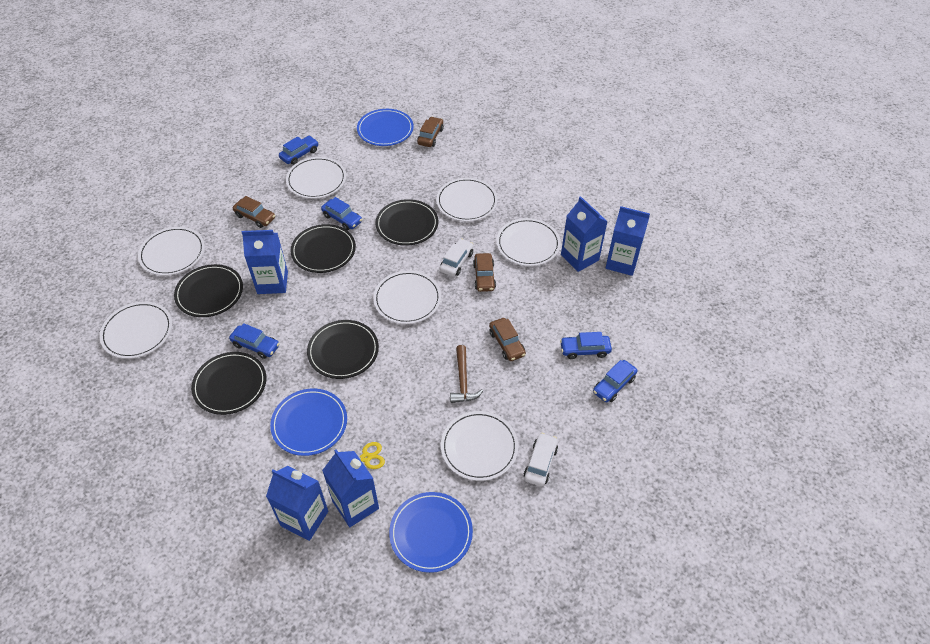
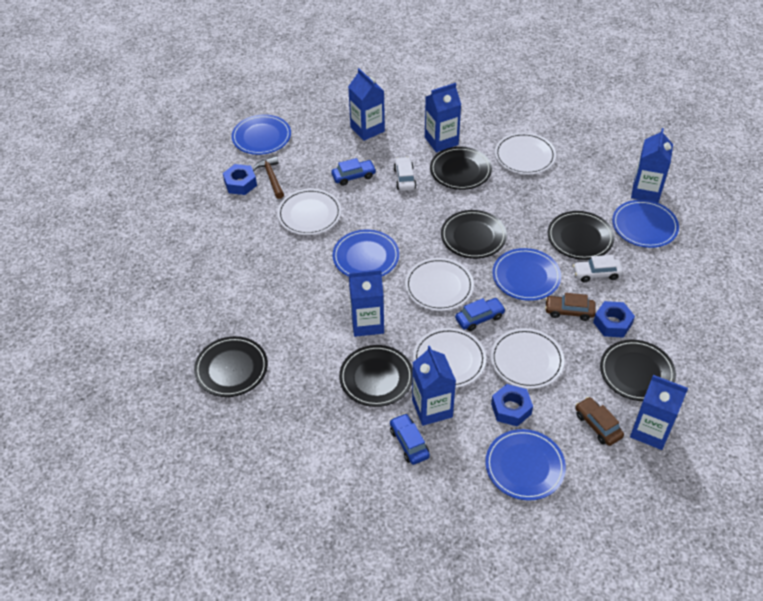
black plate: 5 -> 6
blue car: 5 -> 3
blue carton: 5 -> 6
blue nut: 0 -> 3
blue plate: 3 -> 5
brown car: 4 -> 2
white plate: 7 -> 5
yellow scissors: 1 -> 0

